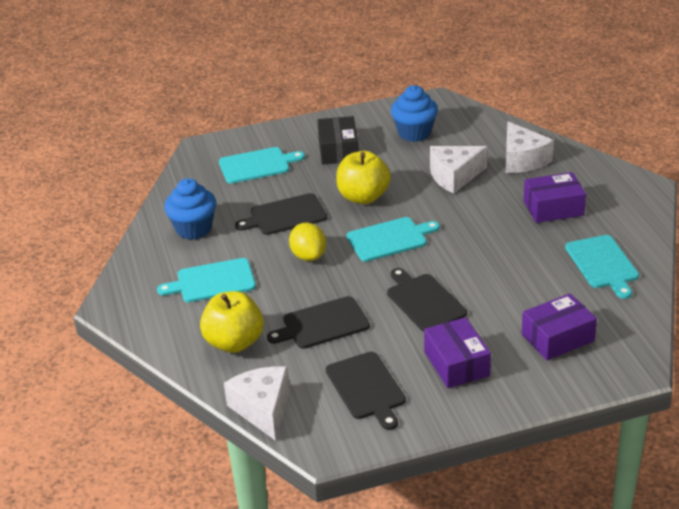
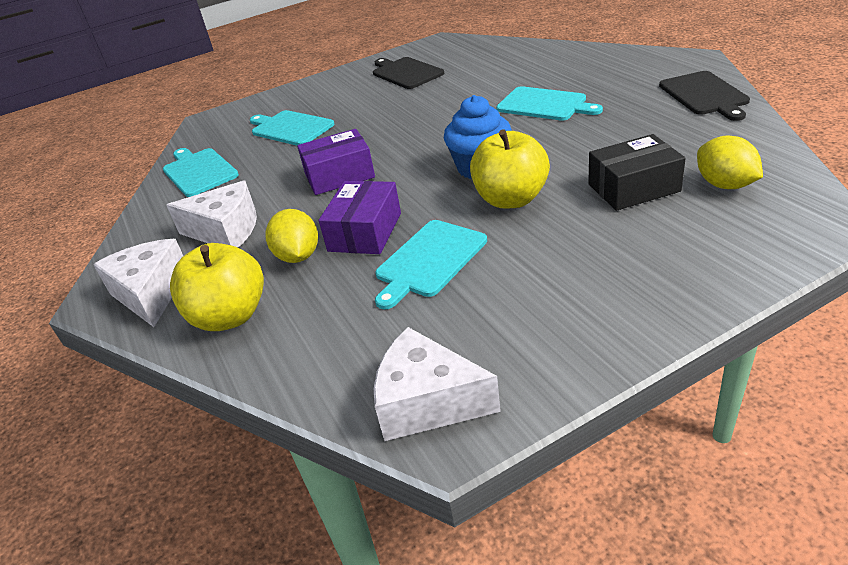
black cutting board: 4 -> 2
blue cupcake: 2 -> 1
purple box: 3 -> 2
yellow lemon: 1 -> 2

